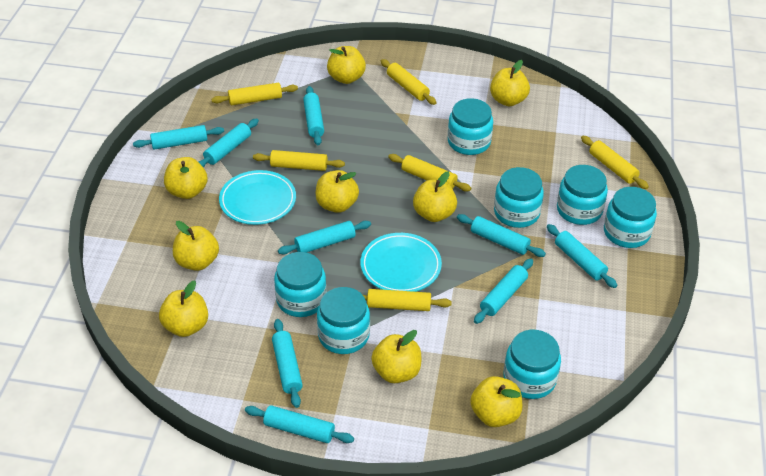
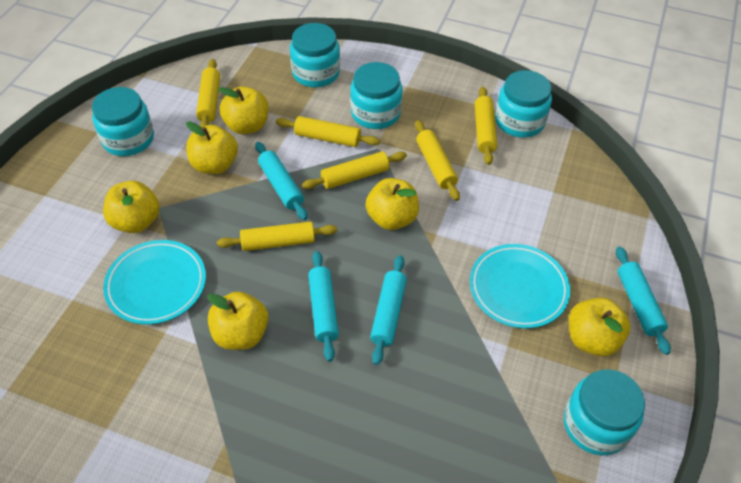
turquoise jar: 7 -> 5
turquoise rolling pin: 9 -> 4
yellow apple: 9 -> 6

